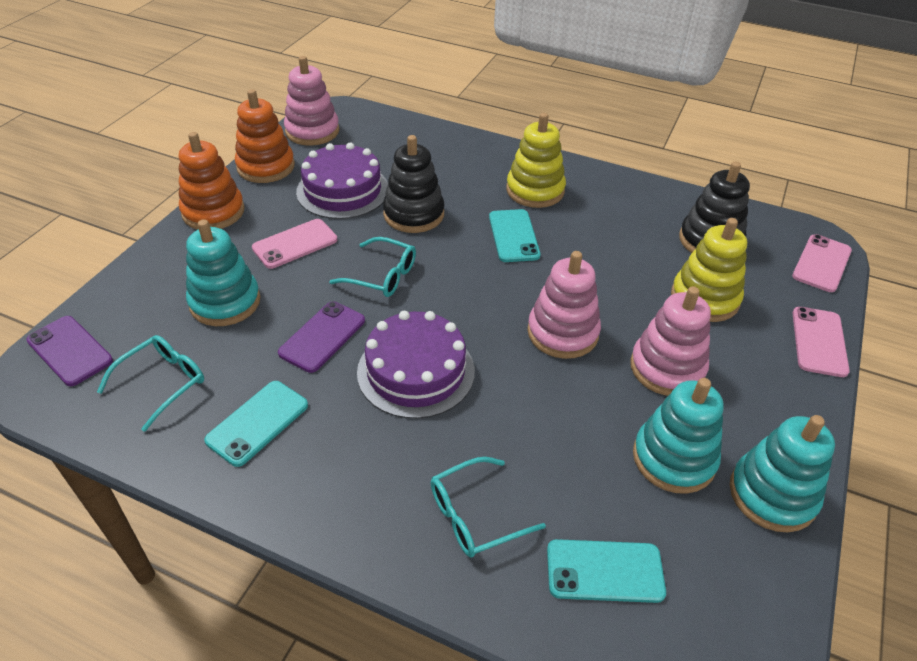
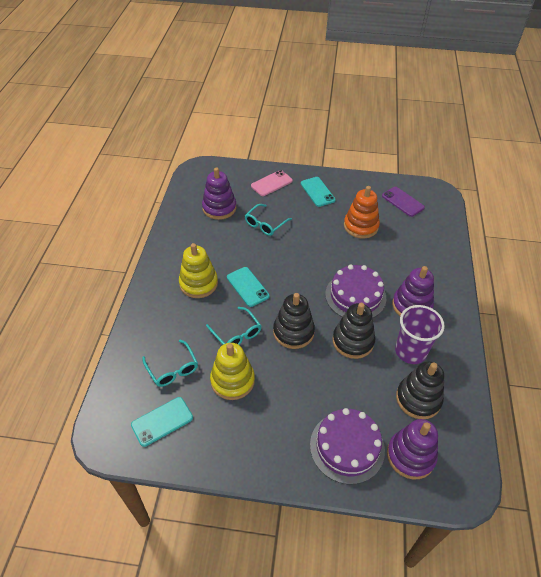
black stacking toy: 2 -> 3
orange stacking toy: 2 -> 1
pink phone: 3 -> 1
pink stacking toy: 3 -> 0
purple cup: 0 -> 1
purple phone: 2 -> 1
purple stacking toy: 0 -> 3
turquoise stacking toy: 3 -> 0

